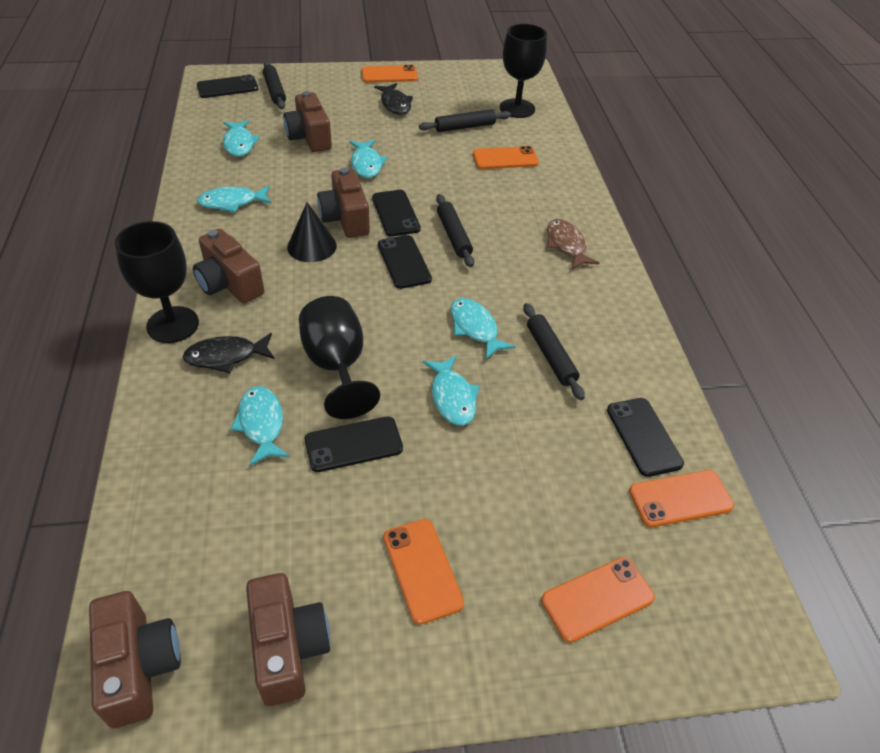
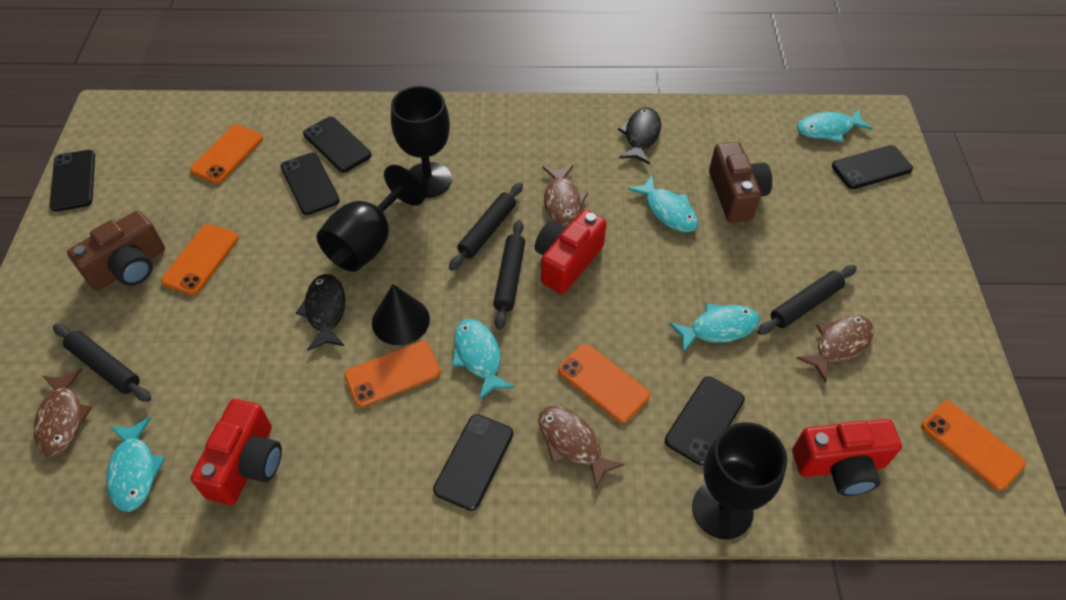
black phone: 5 -> 6
brown camera: 5 -> 2
brown fish: 1 -> 4
red camera: 0 -> 3
turquoise fish: 6 -> 5

